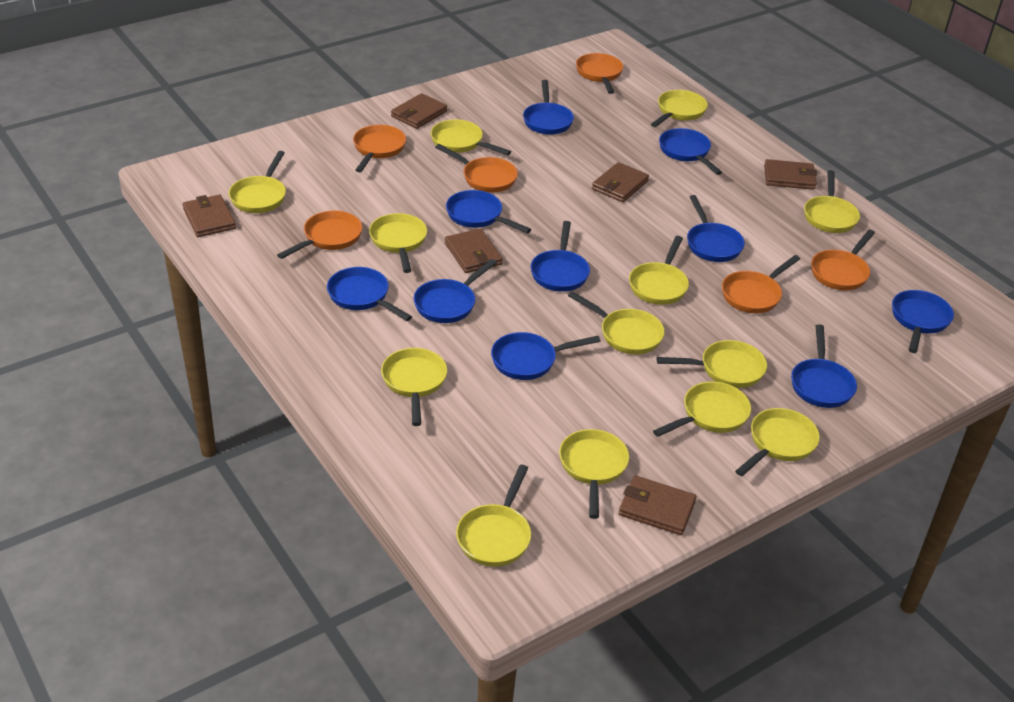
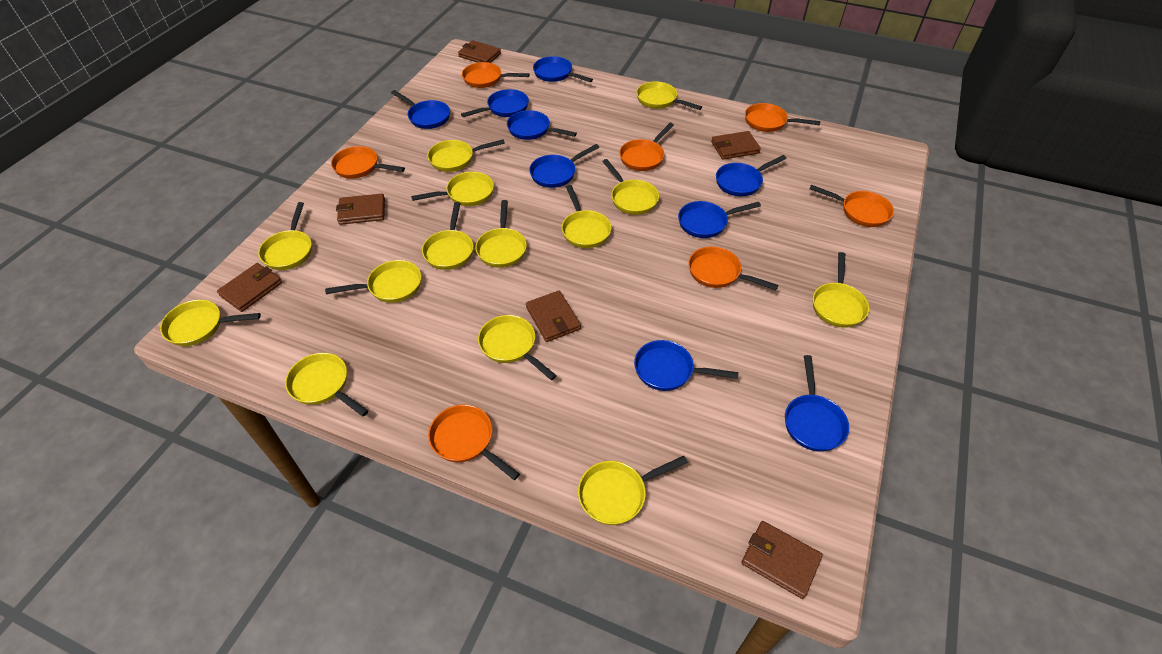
blue pan: 10 -> 9
orange pan: 6 -> 7
yellow pan: 13 -> 14

